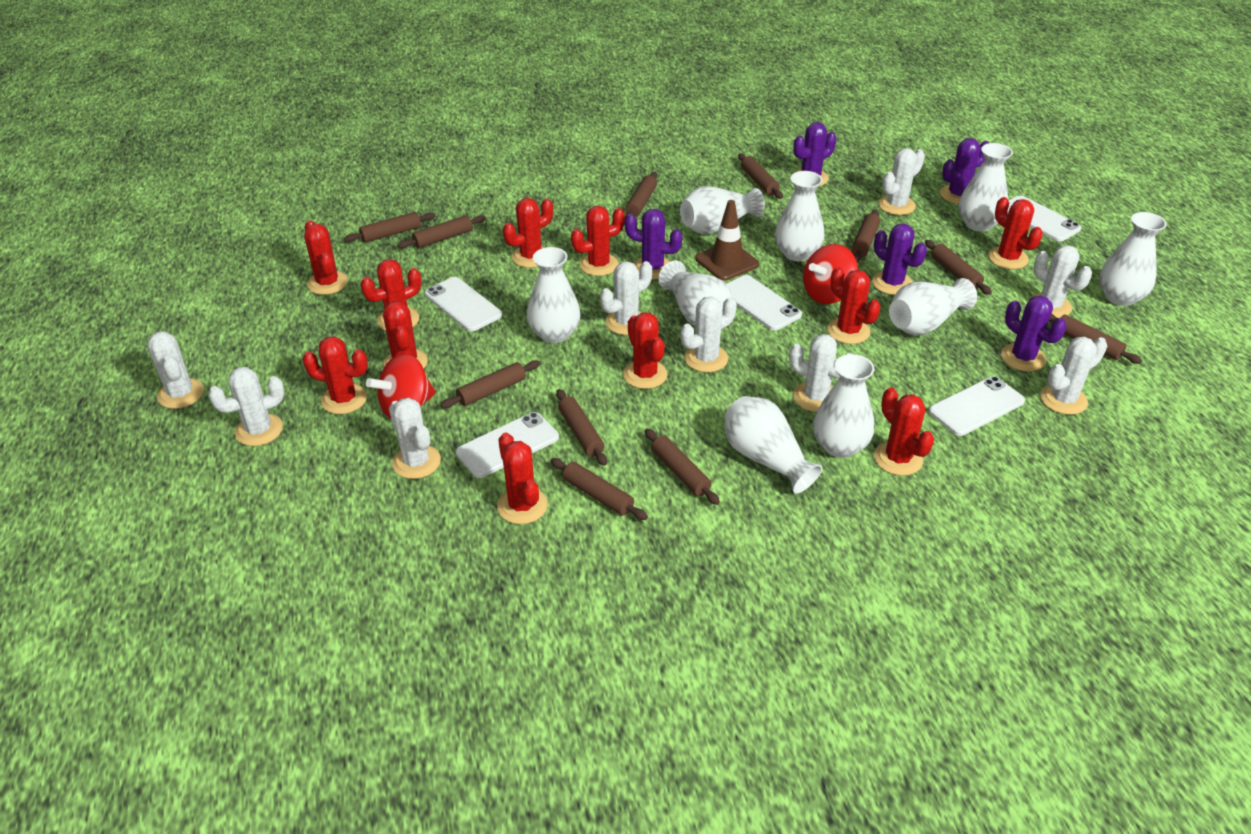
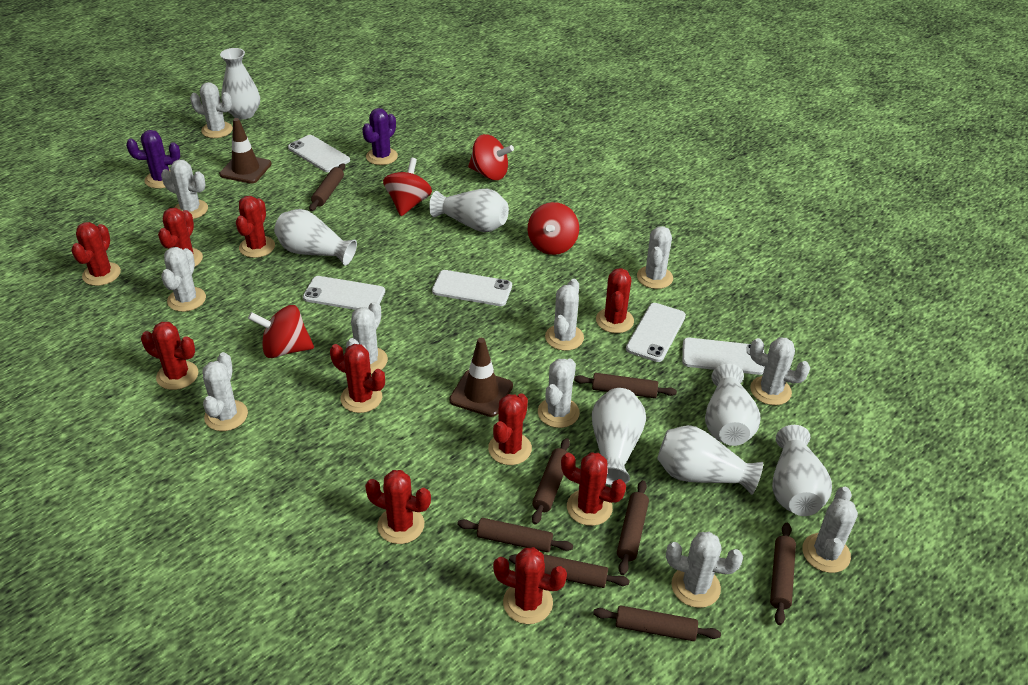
brown rolling pin: 11 -> 8
brown traffic cone: 1 -> 2
purple cactus: 5 -> 2
red cactus: 11 -> 10
red spinning top: 2 -> 4
white cactus: 9 -> 11
white vase: 9 -> 7

